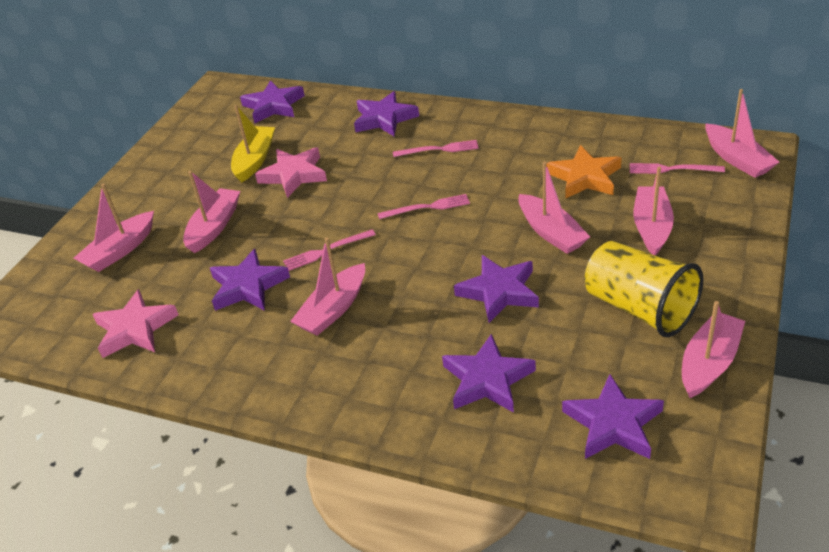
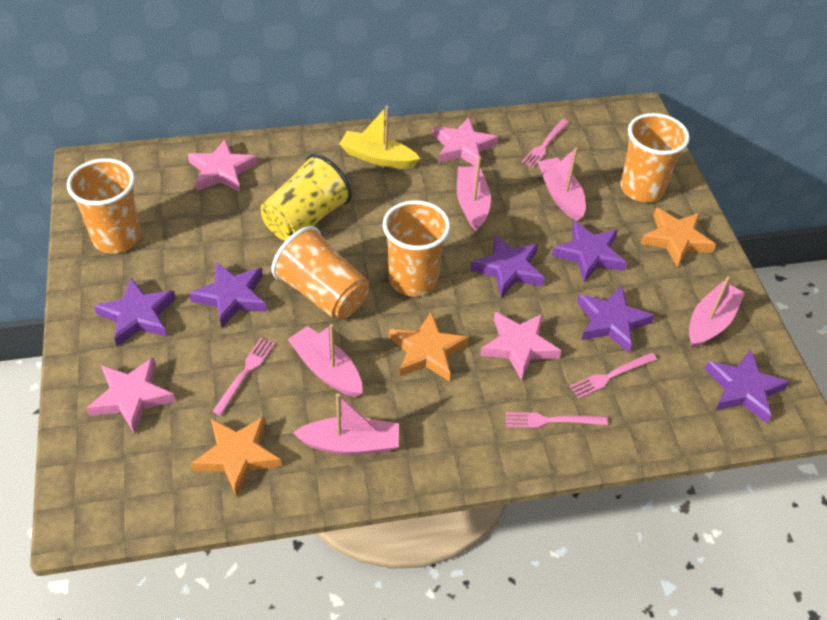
orange cup: 0 -> 4
orange star: 1 -> 3
pink boat: 7 -> 5
pink star: 2 -> 4

